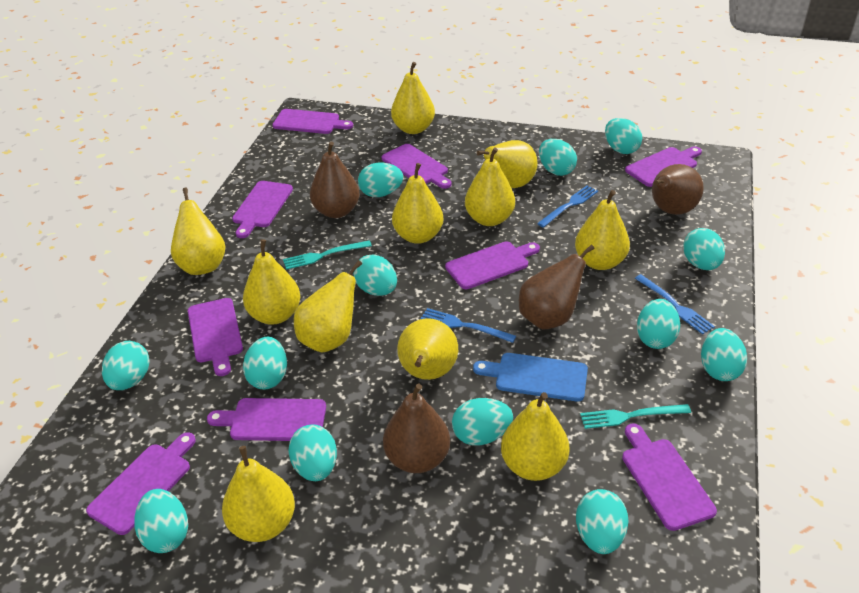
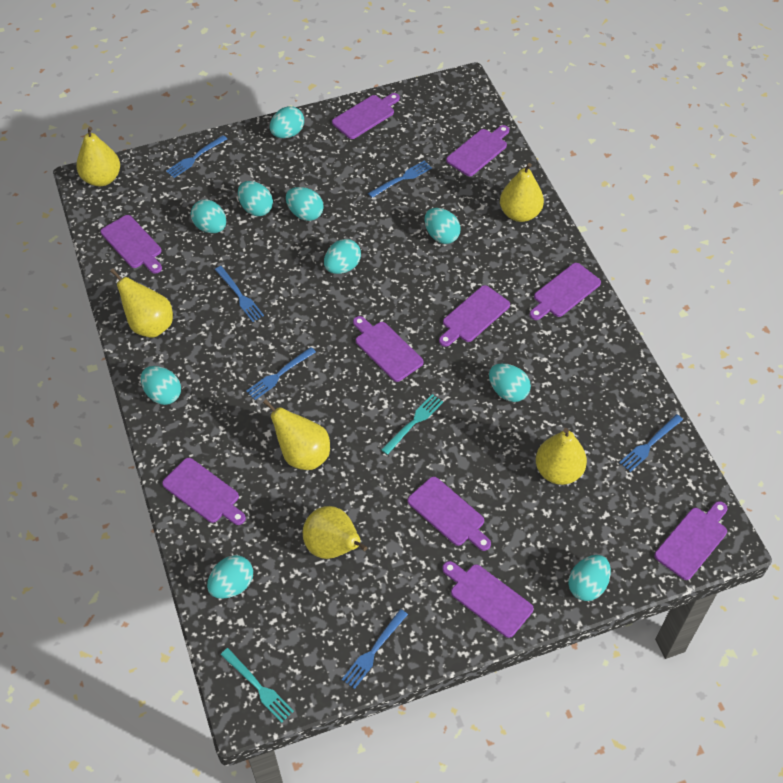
blue cutting board: 1 -> 0
blue fork: 3 -> 6
brown pear: 4 -> 0
purple cutting board: 9 -> 10
turquoise egg: 13 -> 10
yellow pear: 11 -> 6

